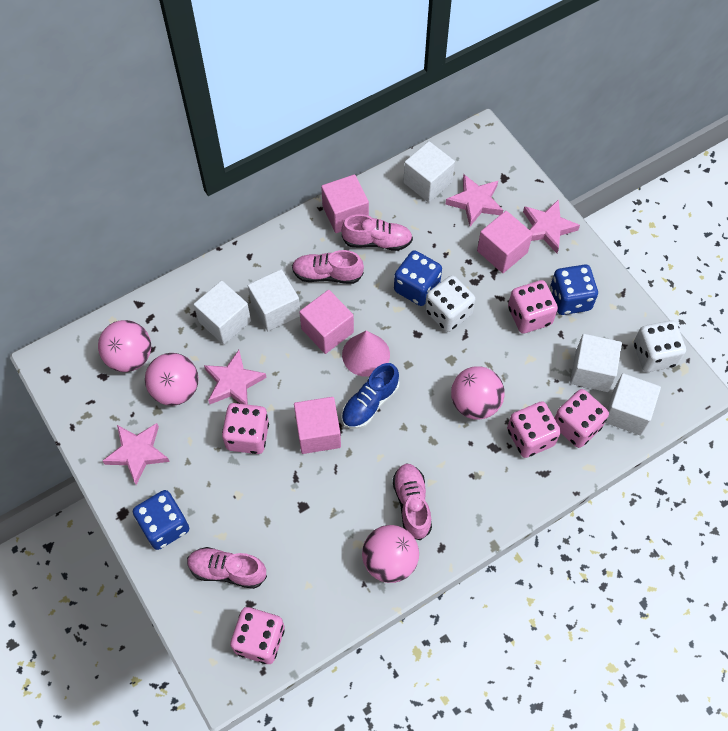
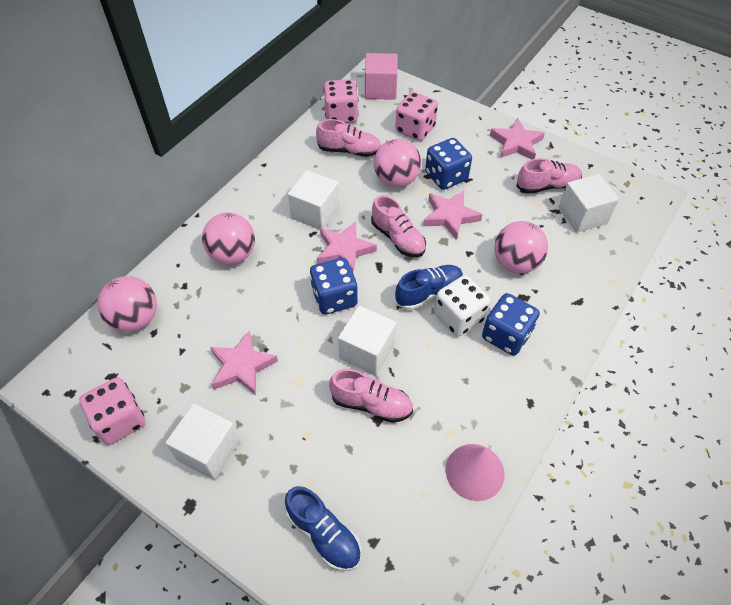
blue shoe: 1 -> 2
pink cube: 4 -> 1
pink dice: 5 -> 3
white cube: 5 -> 4
white dice: 2 -> 1

